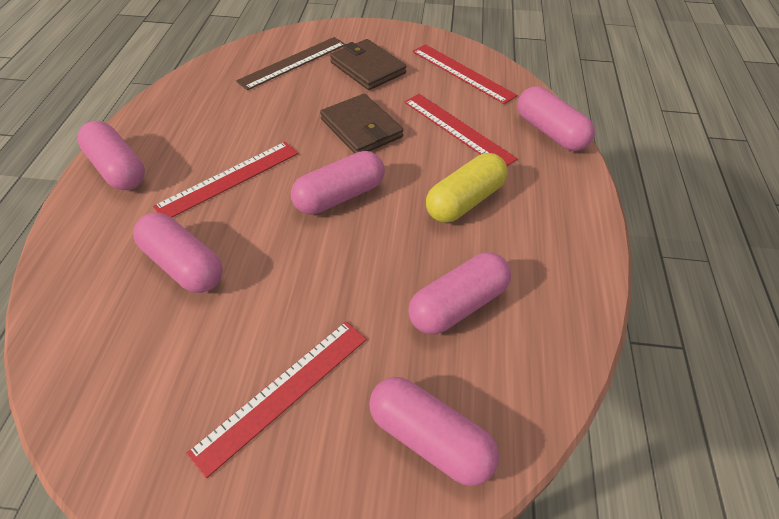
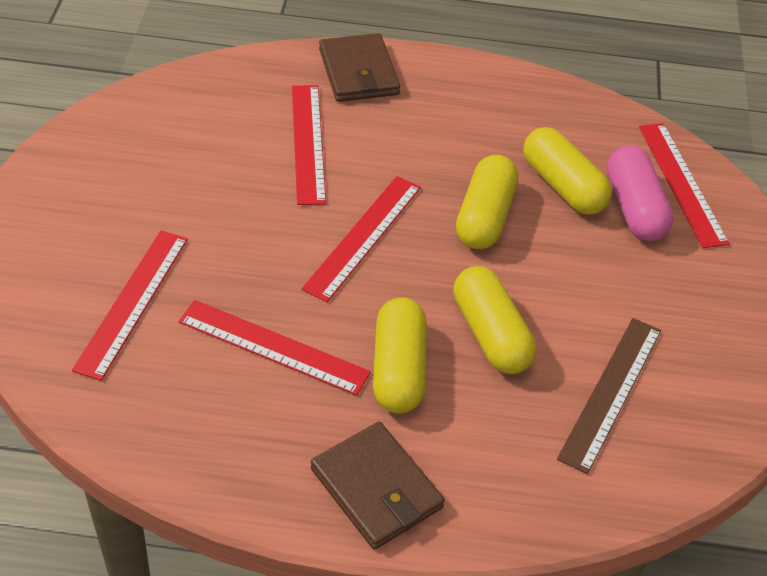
pink capsule: 6 -> 1
red ruler: 4 -> 5
yellow capsule: 1 -> 4

